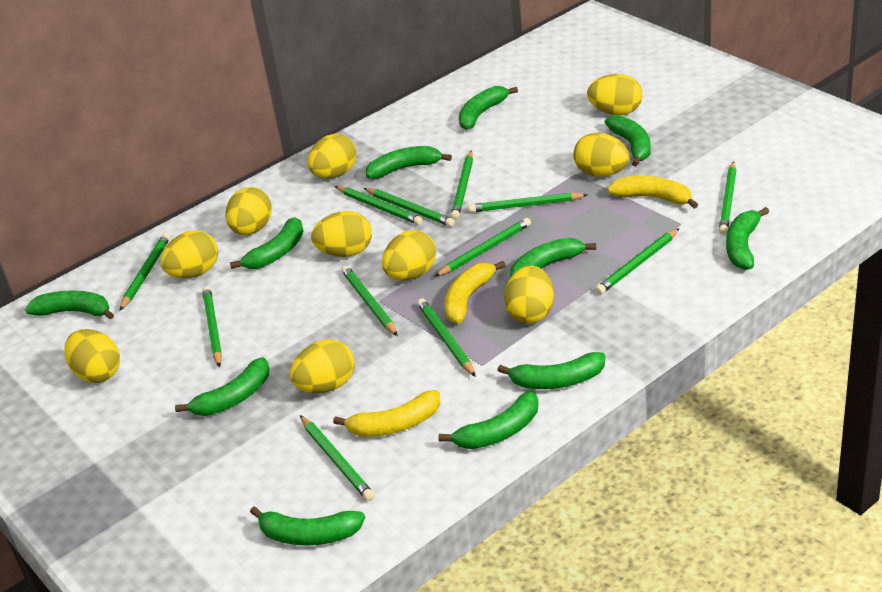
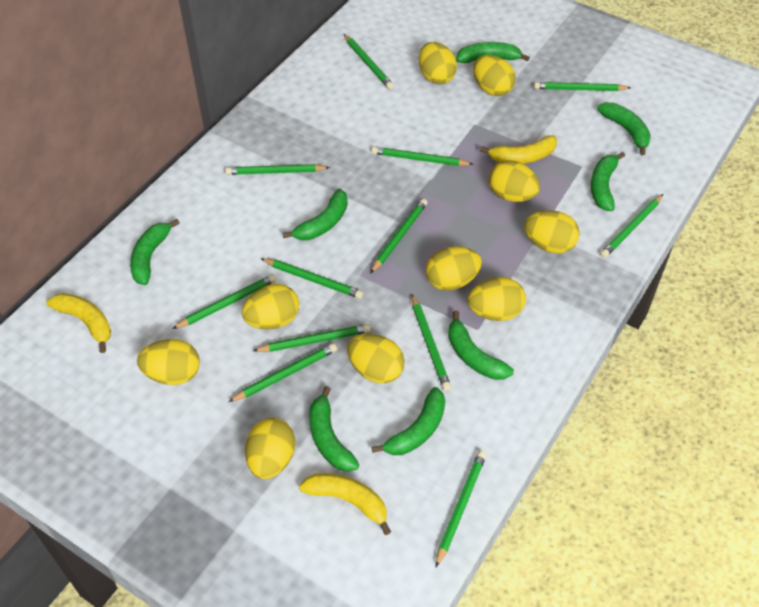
green banana: 11 -> 8

